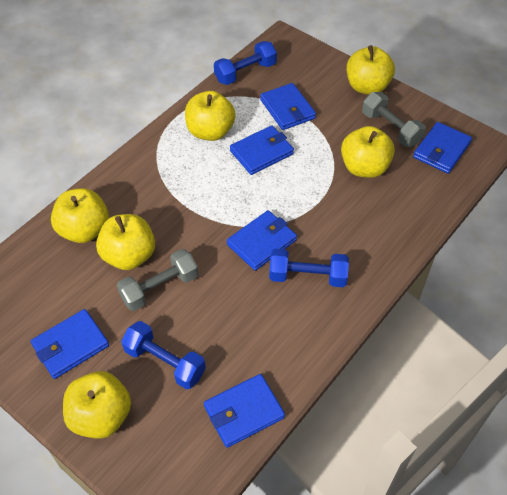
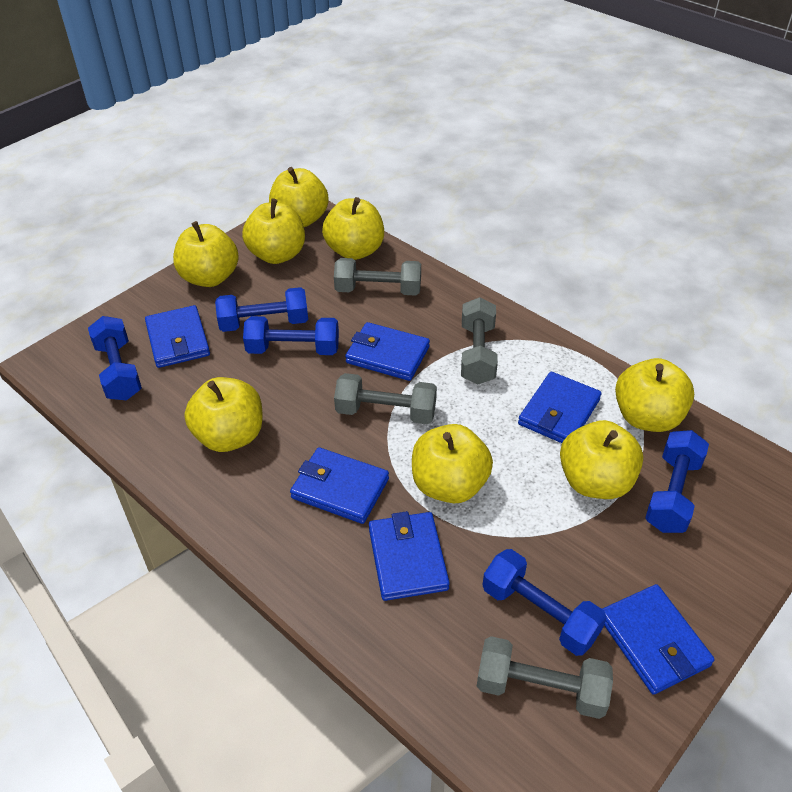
blue dumbbell: 3 -> 5
grey dumbbell: 2 -> 4
yellow apple: 6 -> 8

